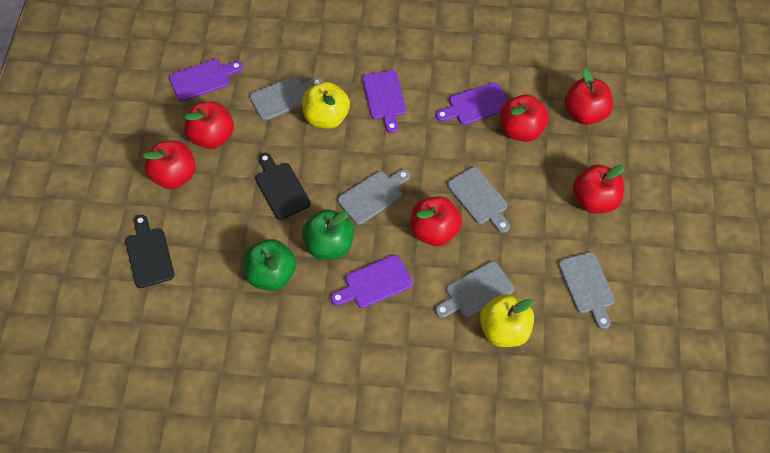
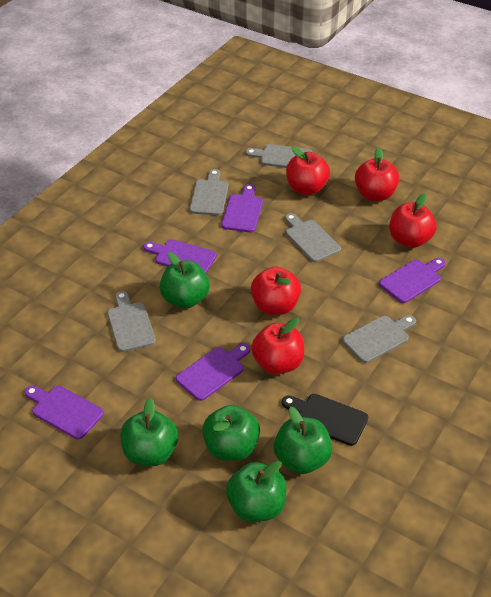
black cutting board: 2 -> 1
green apple: 2 -> 5
purple cutting board: 4 -> 5
red apple: 6 -> 5
yellow apple: 2 -> 0

